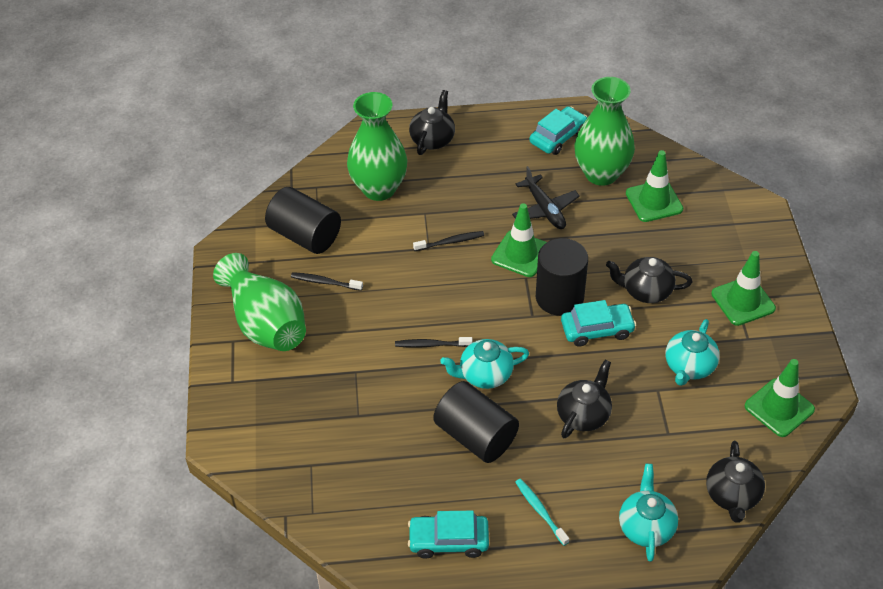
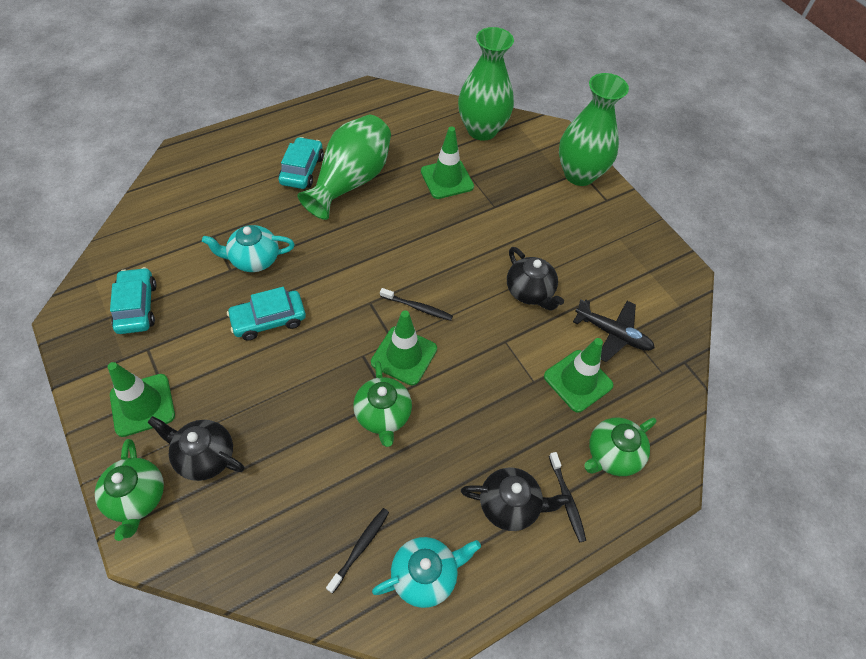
black cylinder: 3 -> 0
black teapot: 4 -> 3
green teapot: 0 -> 3
turquoise teapot: 3 -> 2
turquoise toothbrush: 1 -> 0

